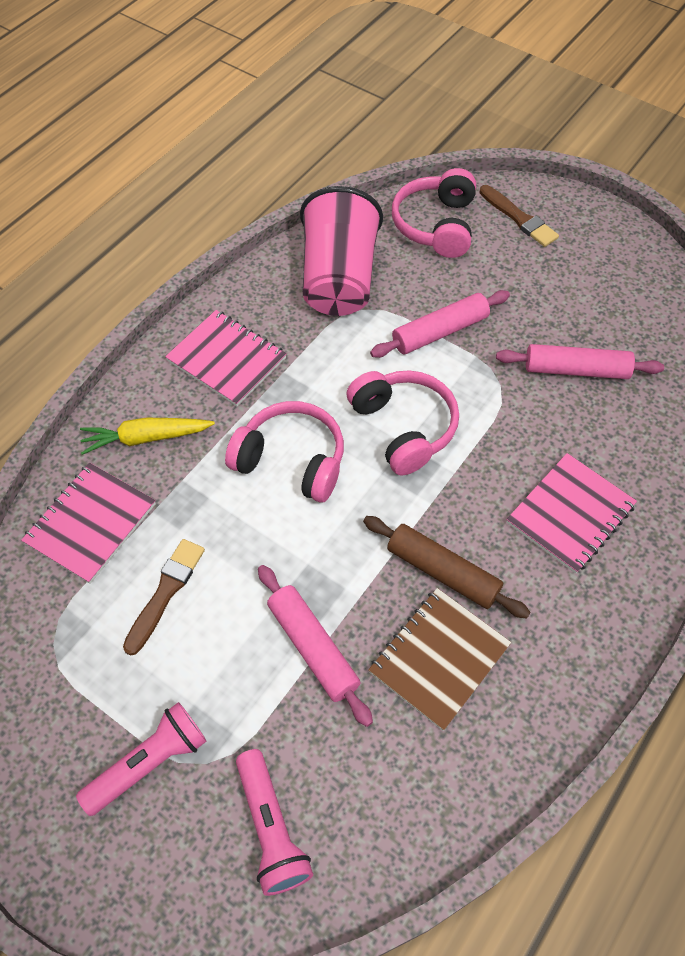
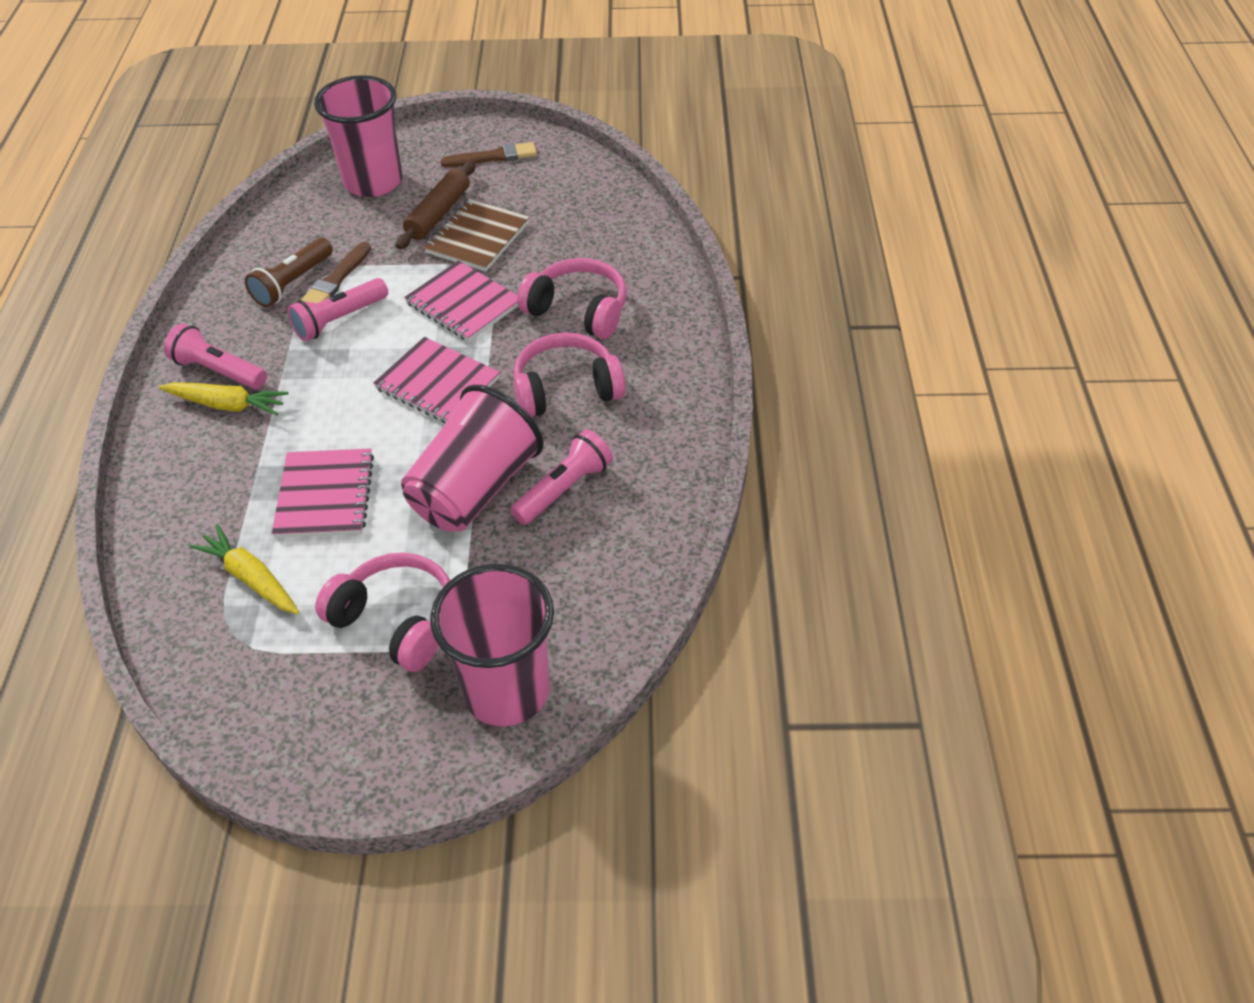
brown flashlight: 0 -> 1
pink cup: 1 -> 3
pink flashlight: 2 -> 3
pink rolling pin: 3 -> 0
yellow carrot: 1 -> 2

